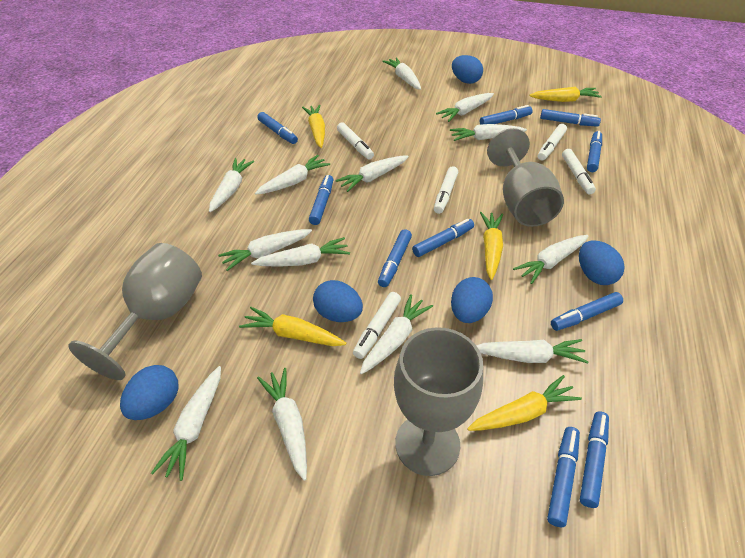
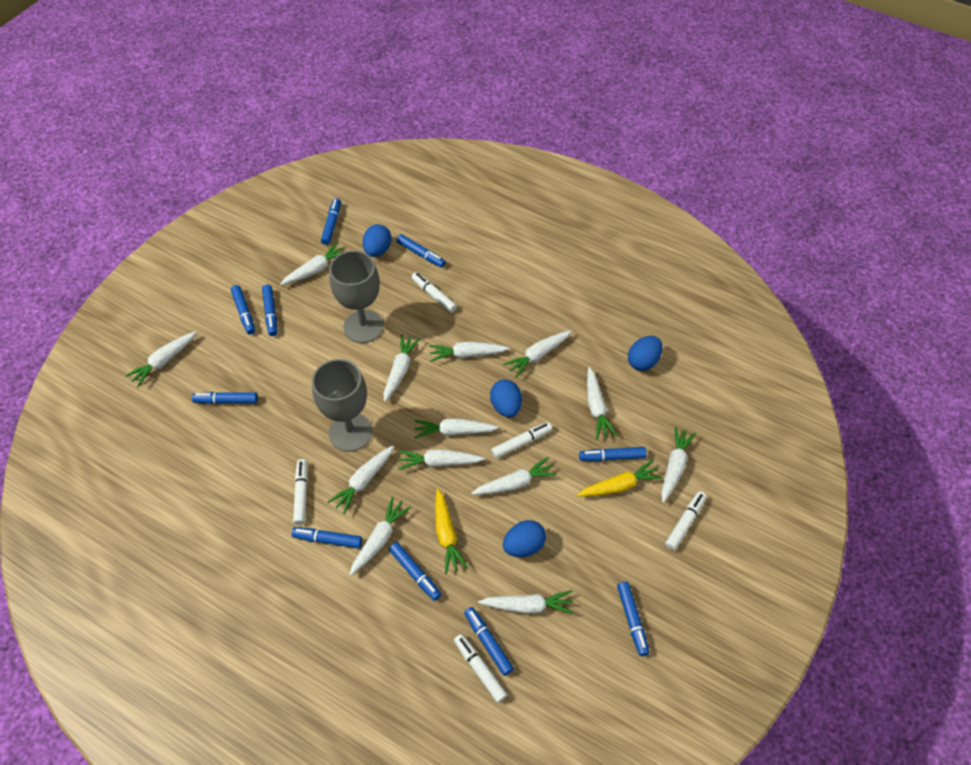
blue egg: 5 -> 4
grey goblet: 3 -> 2
yellow carrot: 5 -> 2

